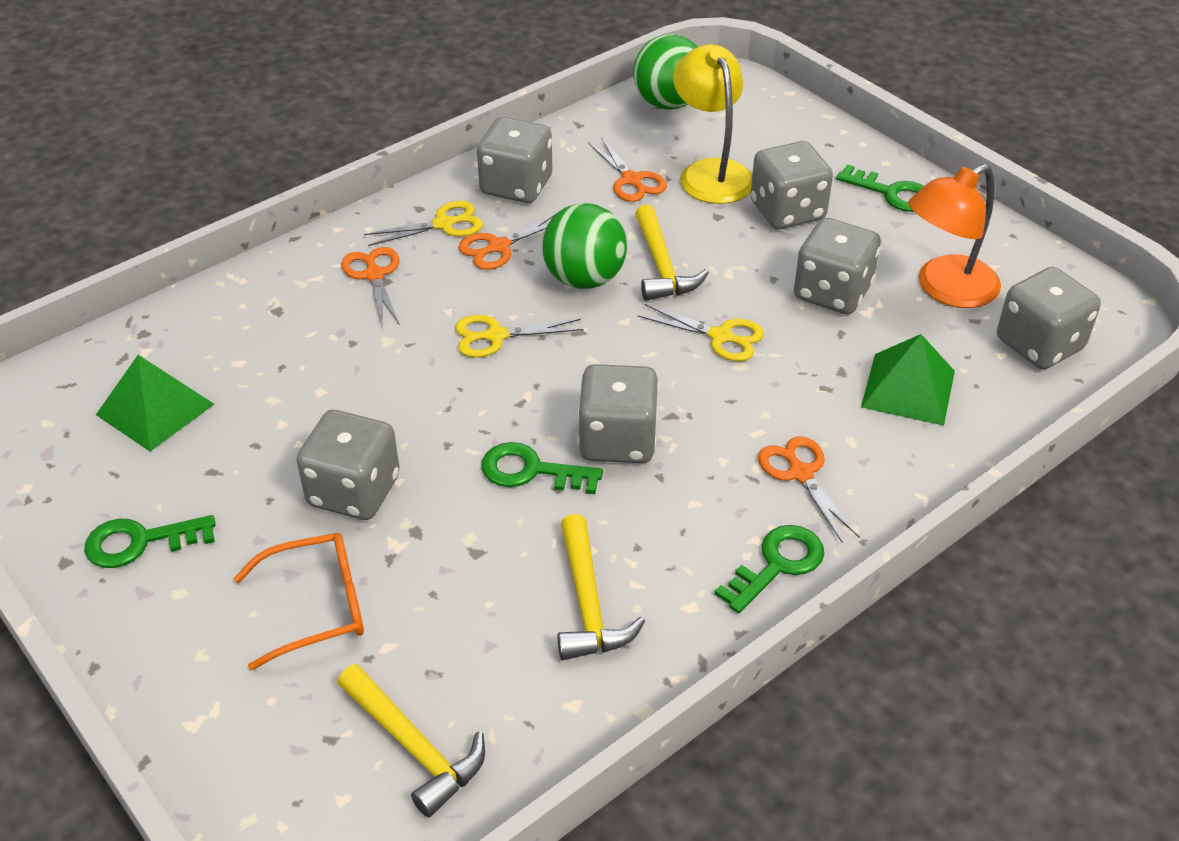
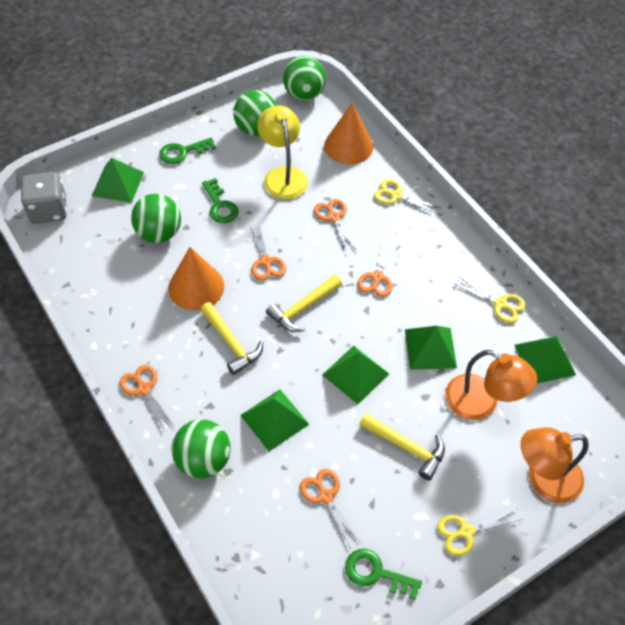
green ball: 2 -> 4
green key: 4 -> 3
green pyramid: 2 -> 5
grey dice: 6 -> 1
orange cone: 0 -> 2
orange glasses: 1 -> 0
orange lamp: 1 -> 2
orange scissors: 4 -> 5

